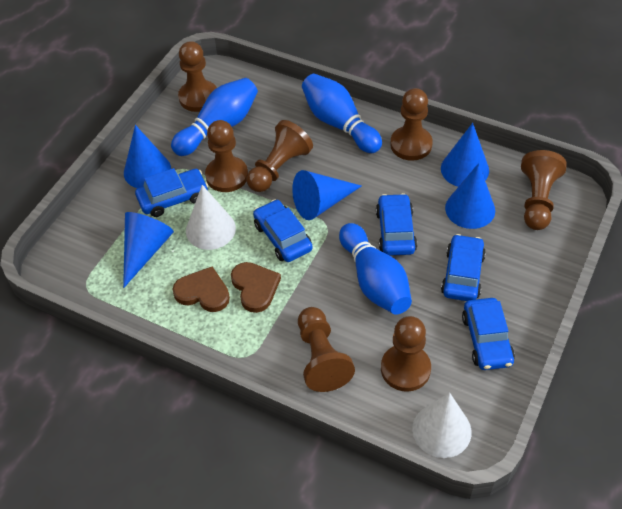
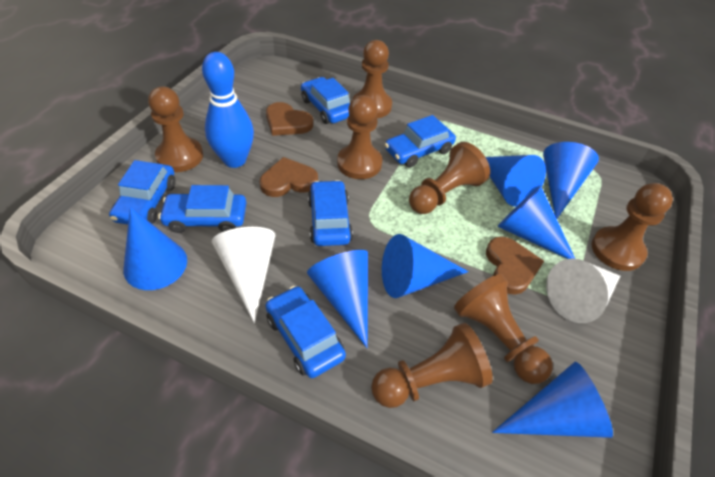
blue bowling pin: 3 -> 1
blue car: 5 -> 6
blue cone: 5 -> 7
brown heart: 2 -> 3

